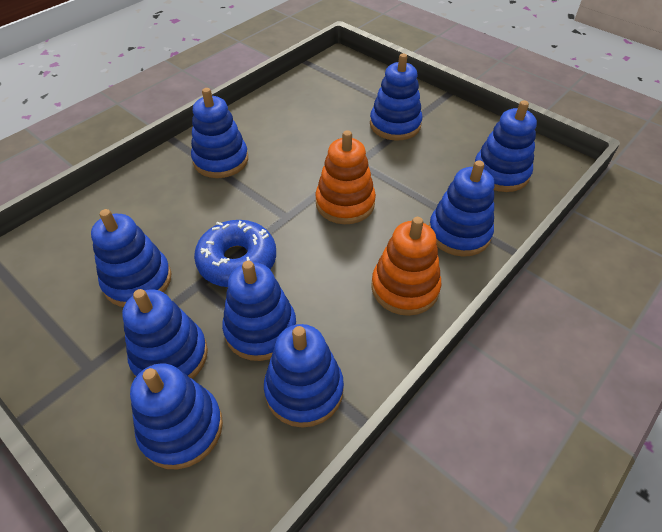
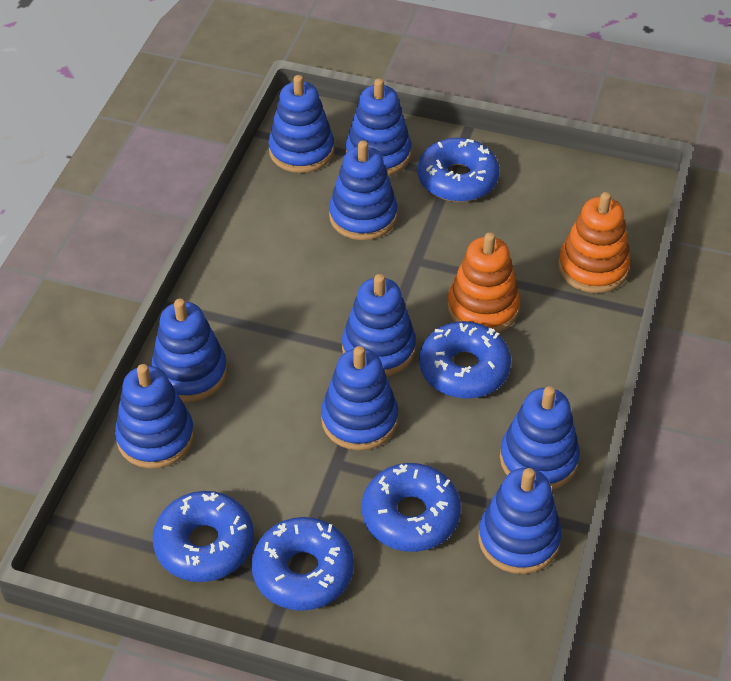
blue donut: 1 -> 5

